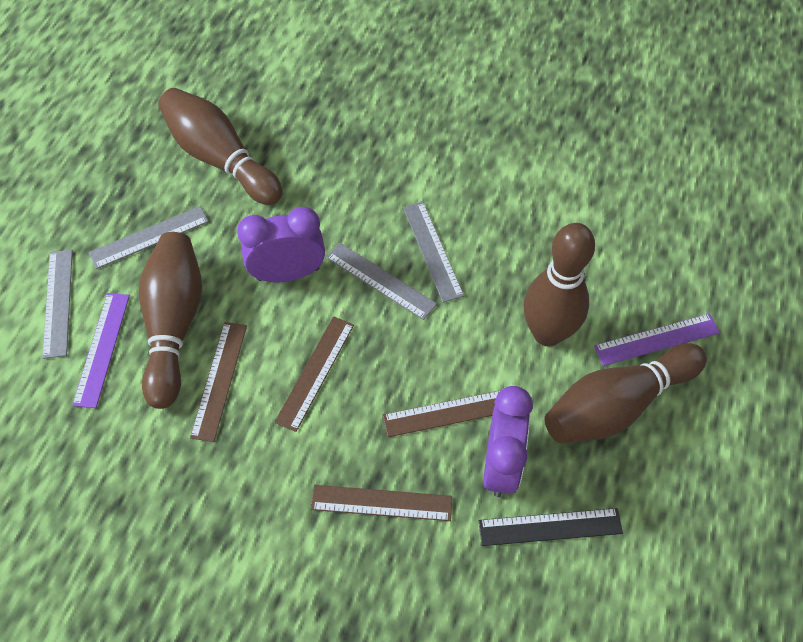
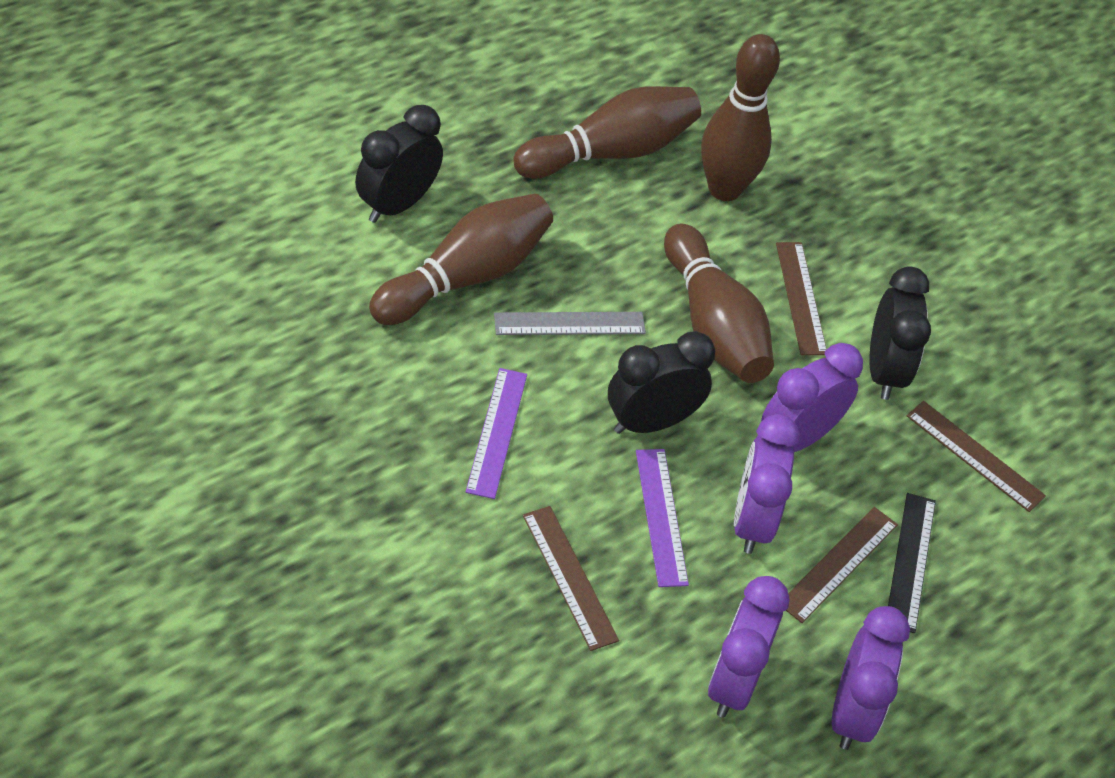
black clock: 0 -> 3
grey ruler: 4 -> 1
purple clock: 2 -> 4

